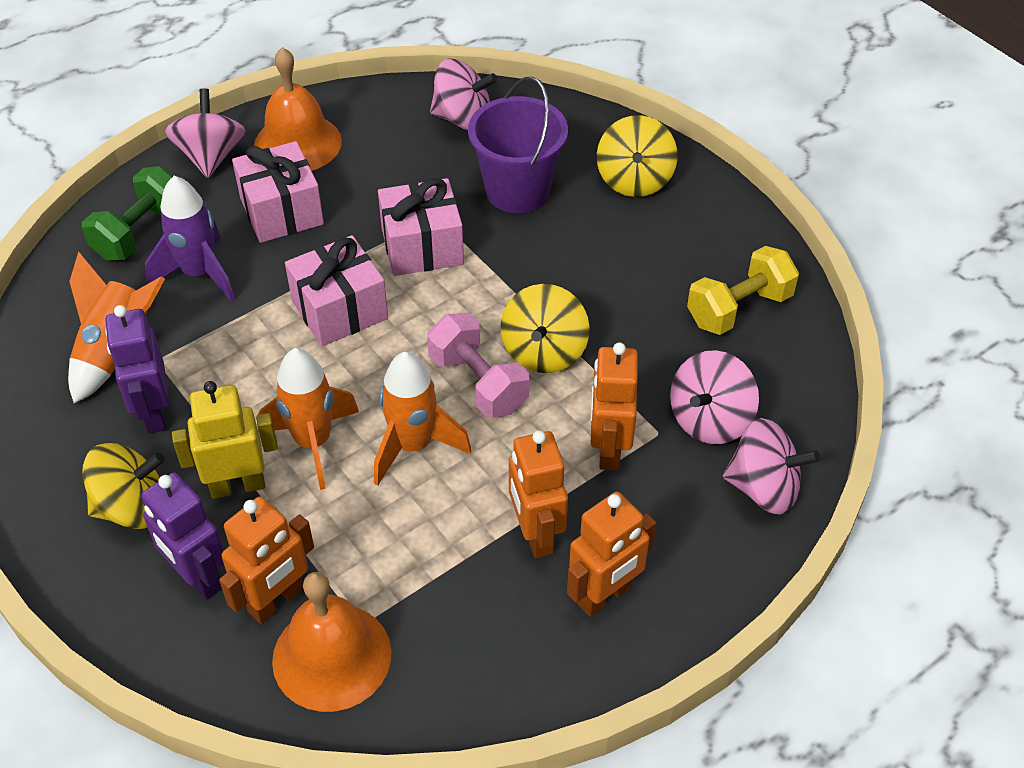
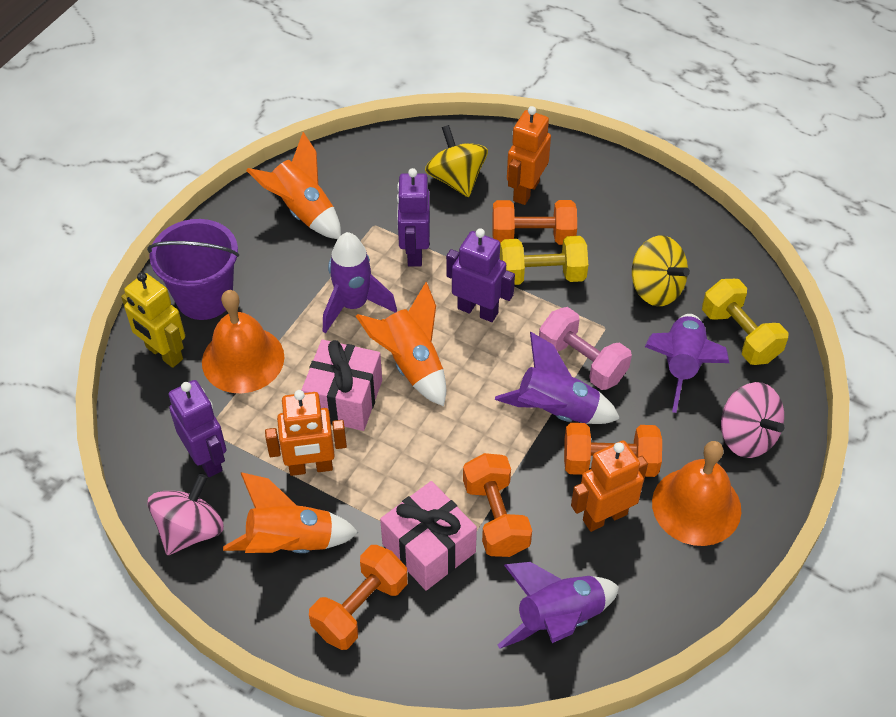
green dumbbell: 1 -> 0
orange dumbbell: 0 -> 4
orange robot: 4 -> 3
pink gift: 3 -> 2
pink spinning top: 4 -> 2
purple robot: 2 -> 3
purple rocket: 1 -> 4
yellow dumbbell: 1 -> 2
yellow spinning top: 3 -> 2

